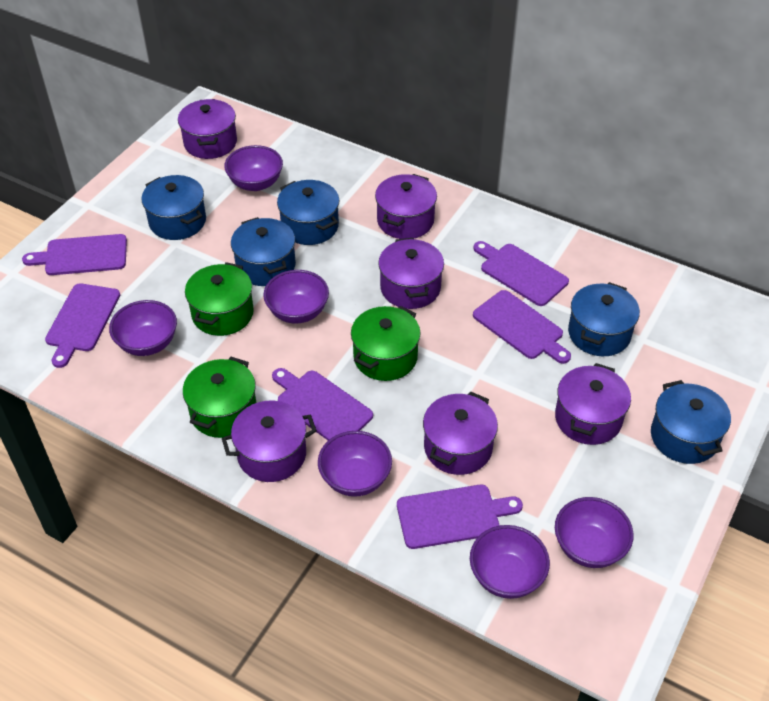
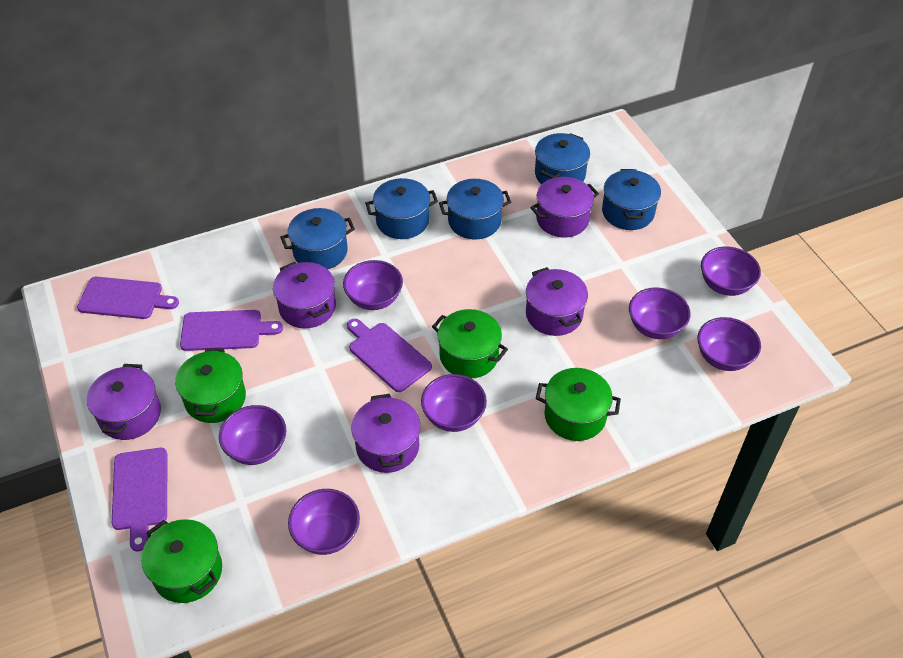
green pot: 3 -> 4
purple bowl: 6 -> 7
purple cutting board: 6 -> 4
purple pot: 6 -> 5

